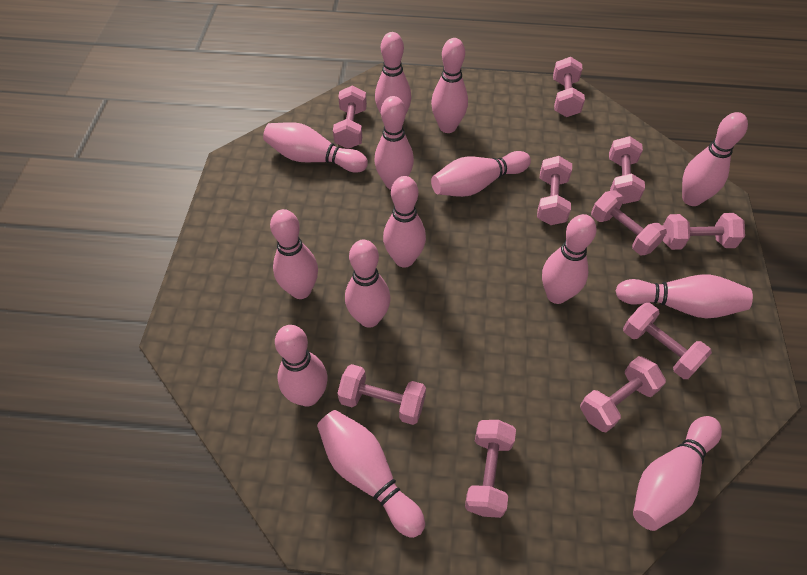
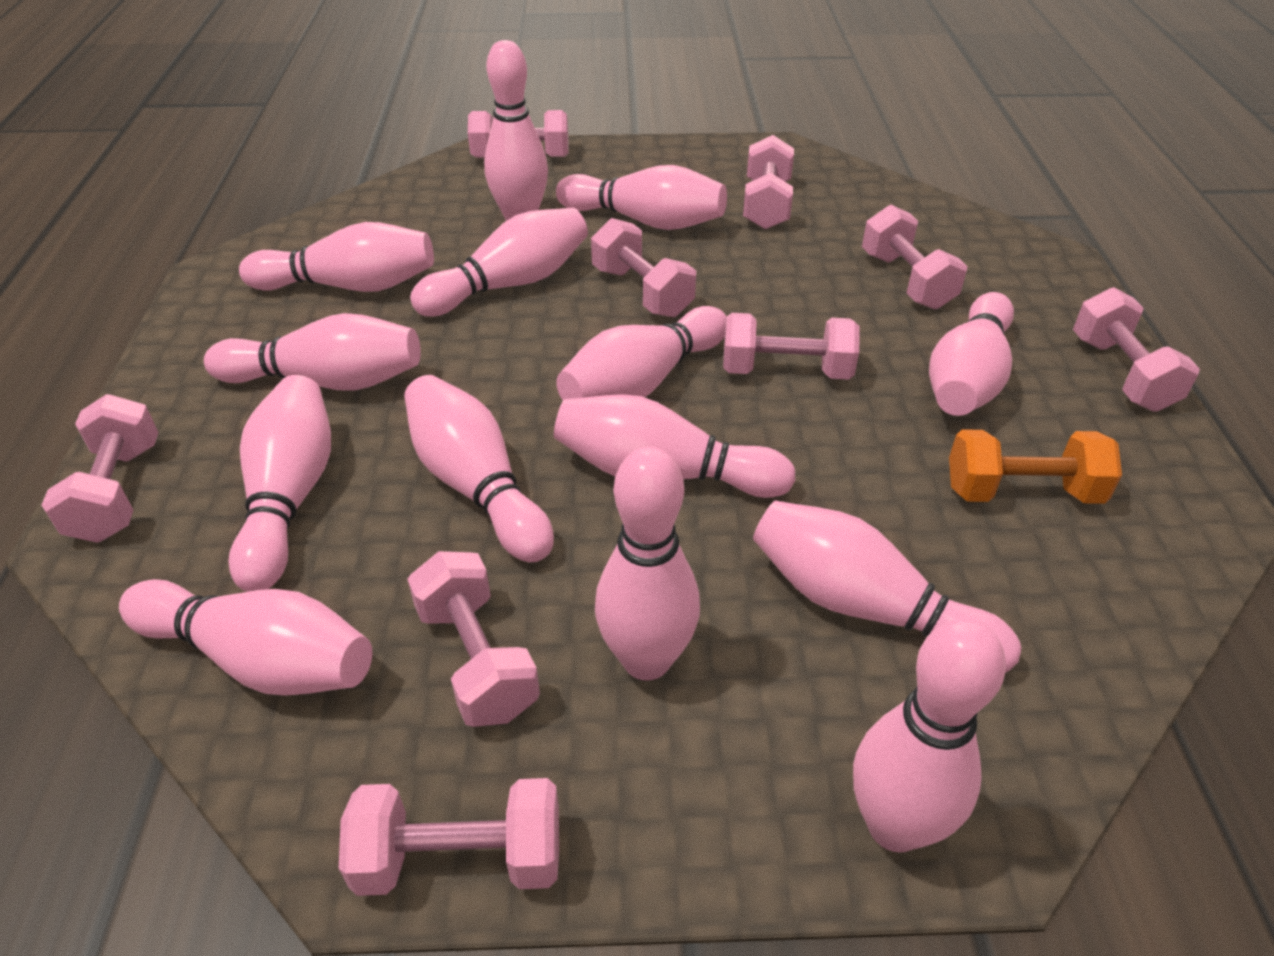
orange dumbbell: 0 -> 1
pink dumbbell: 10 -> 9

